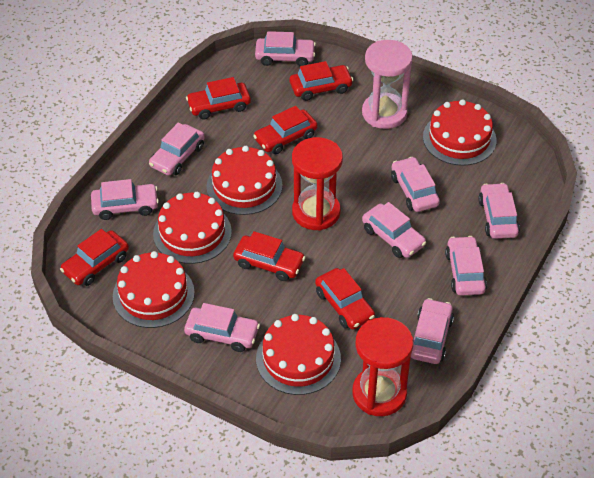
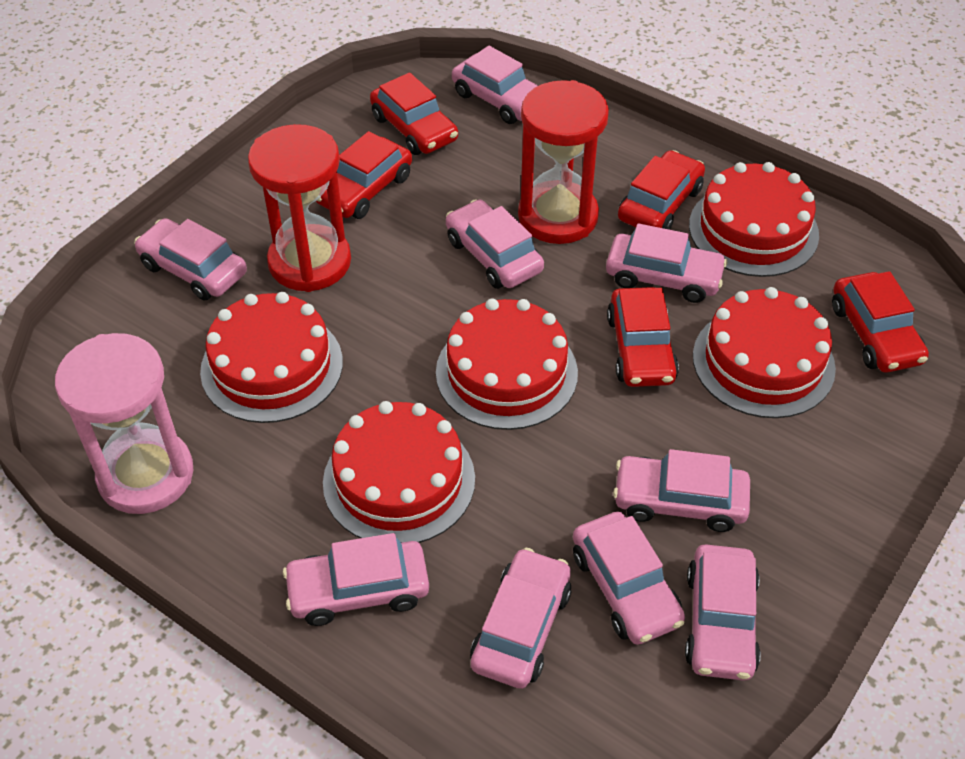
red car: 6 -> 5

